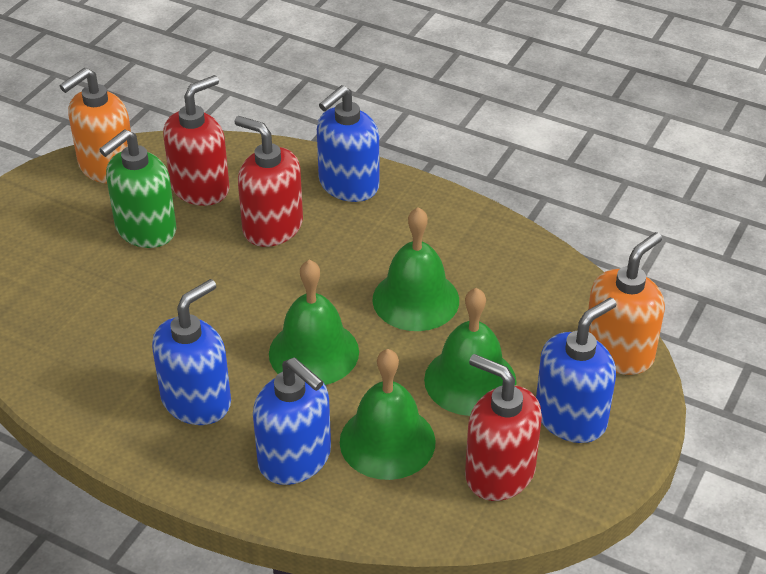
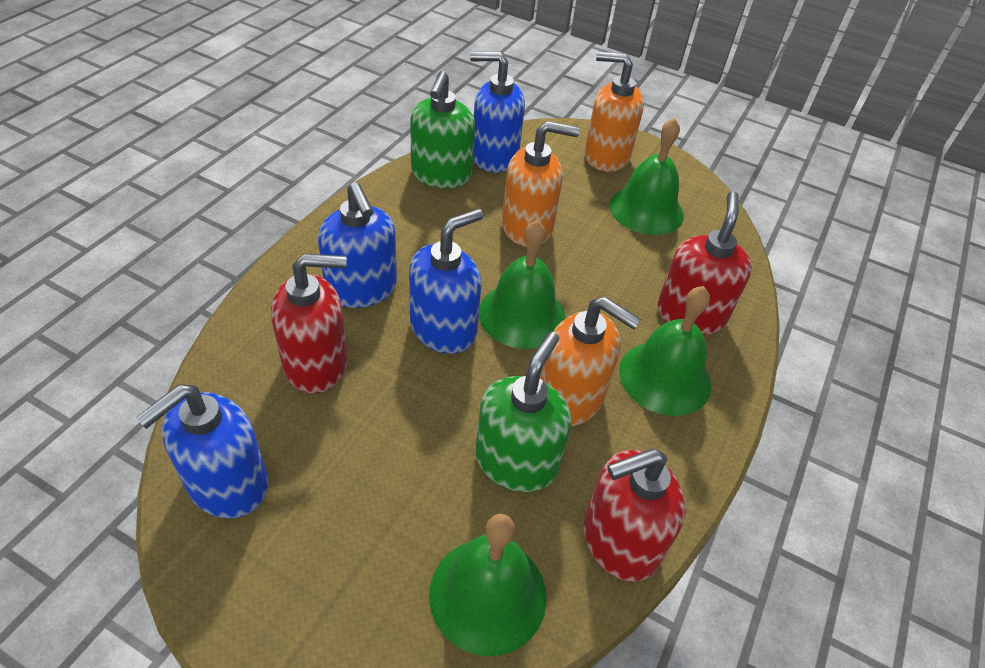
green soap dispenser: 1 -> 2
orange soap dispenser: 2 -> 3

